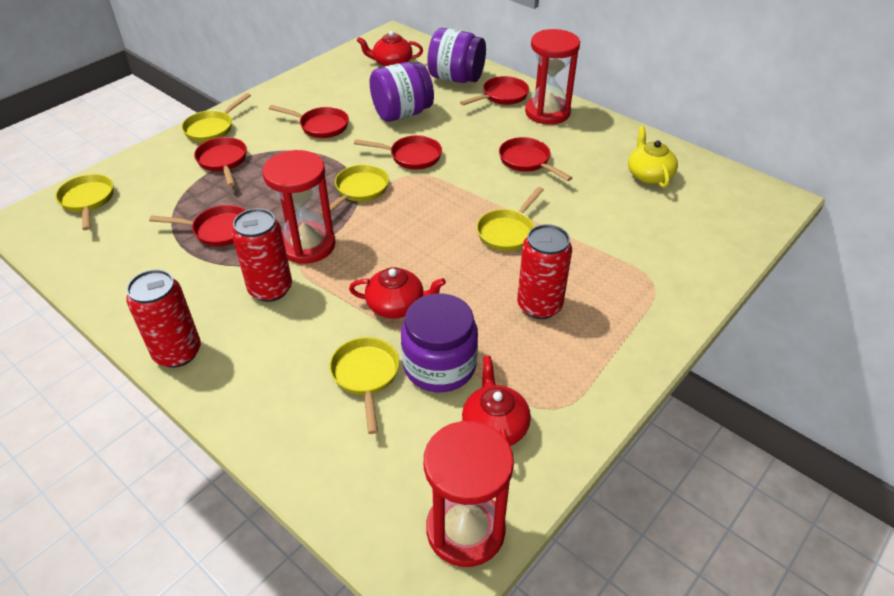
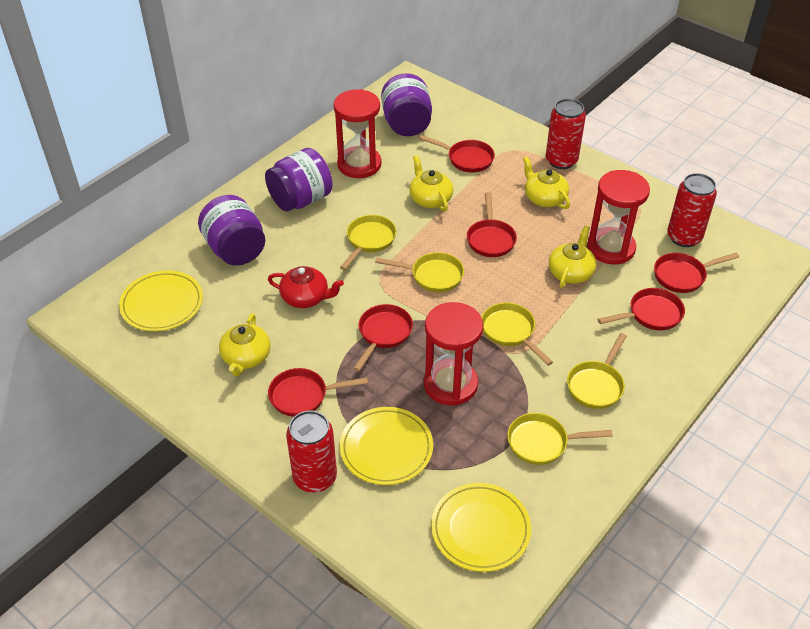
red teapot: 3 -> 1
yellow plate: 0 -> 3
yellow teapot: 1 -> 4

